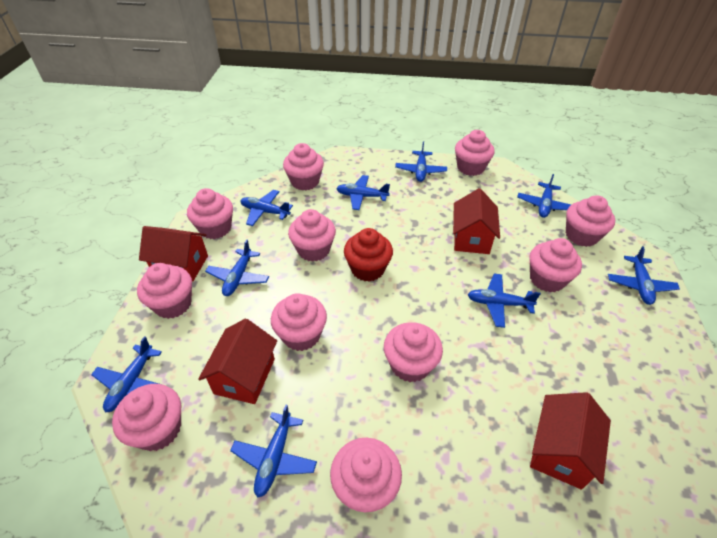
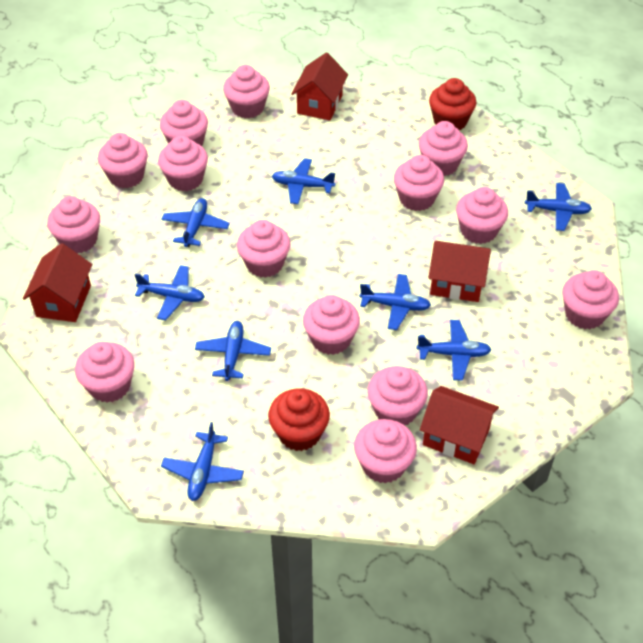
blue plane: 9 -> 8
pink cupcake: 11 -> 14
red cupcake: 1 -> 2

